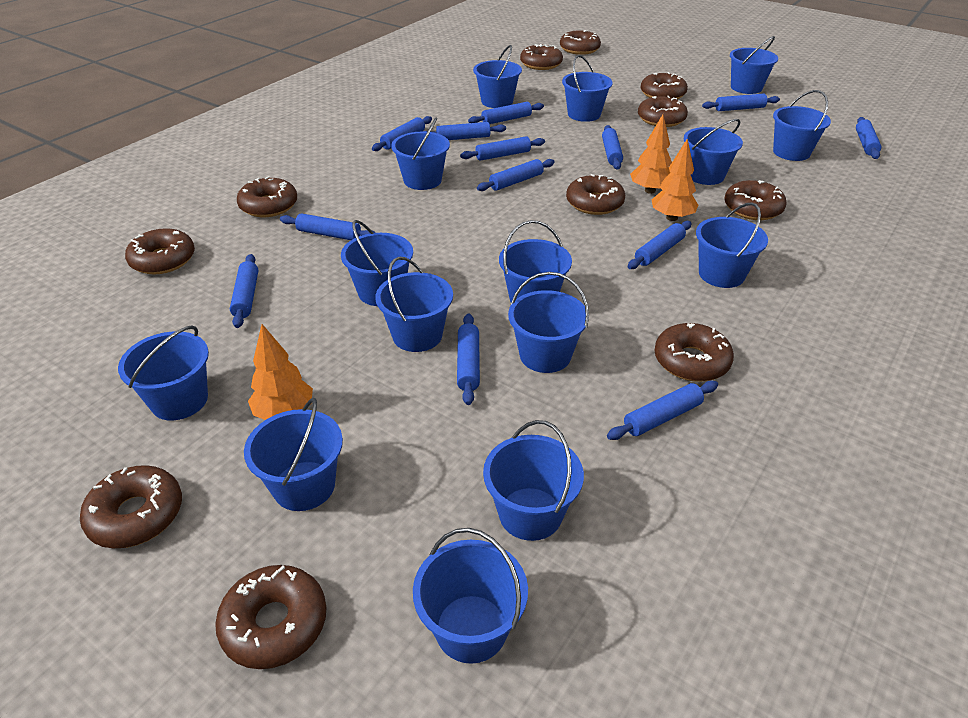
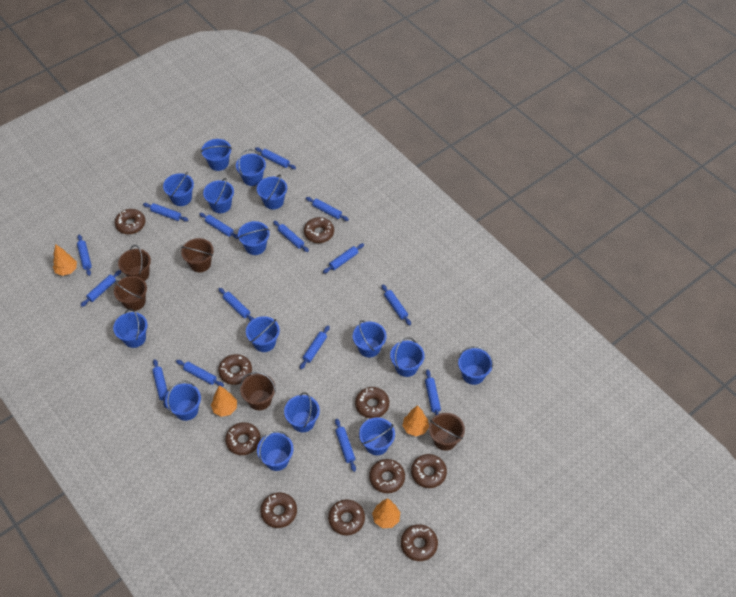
blue rolling pin: 13 -> 15
brown bucket: 0 -> 5
brown donut: 11 -> 10
orange tree: 3 -> 4

